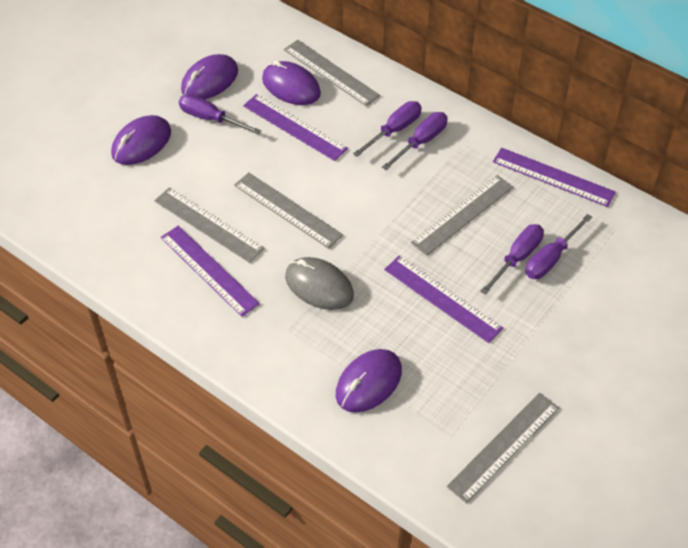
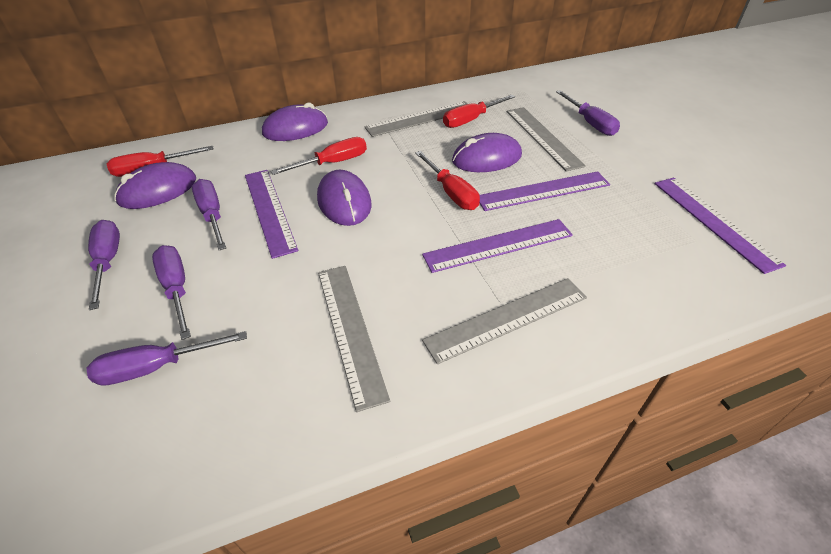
grey mouse: 1 -> 0
grey ruler: 5 -> 4
red screwdriver: 0 -> 4

